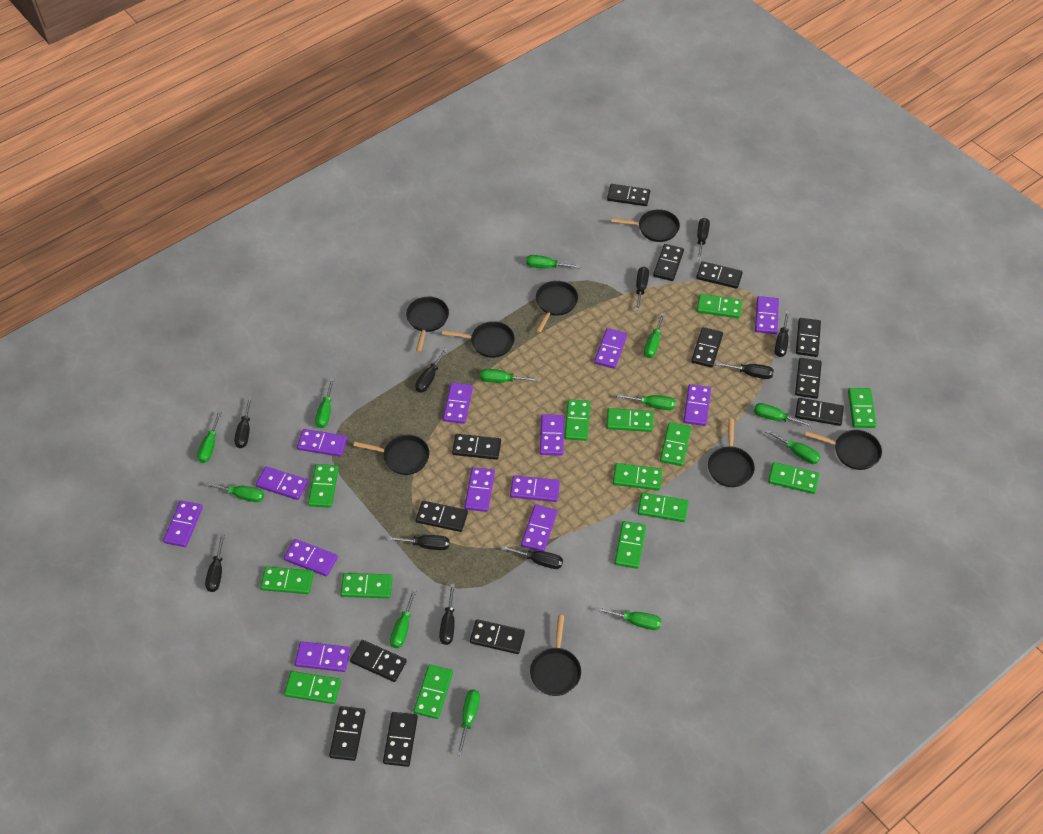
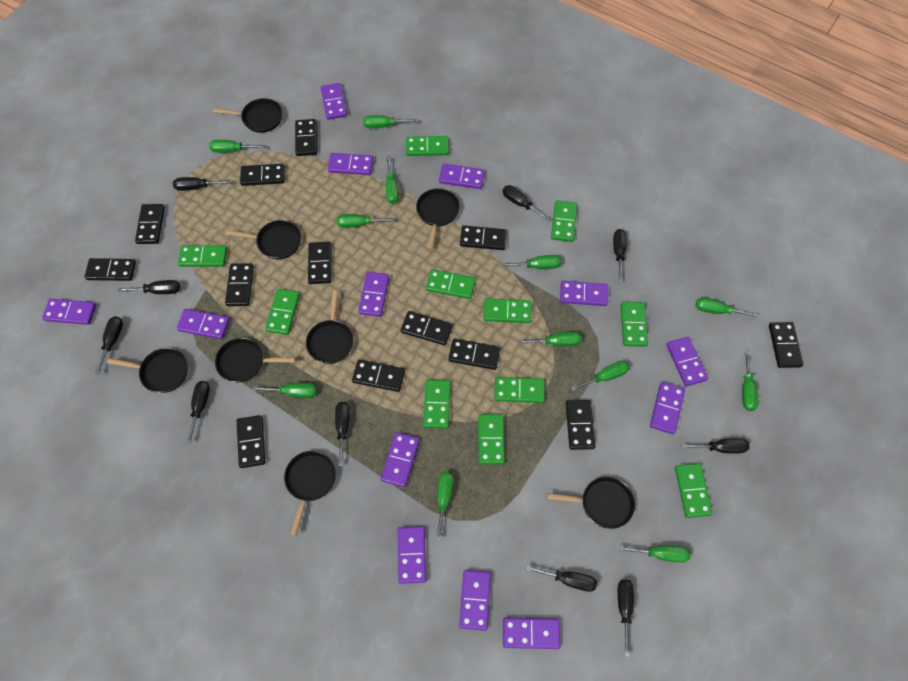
green domino: 14 -> 11

